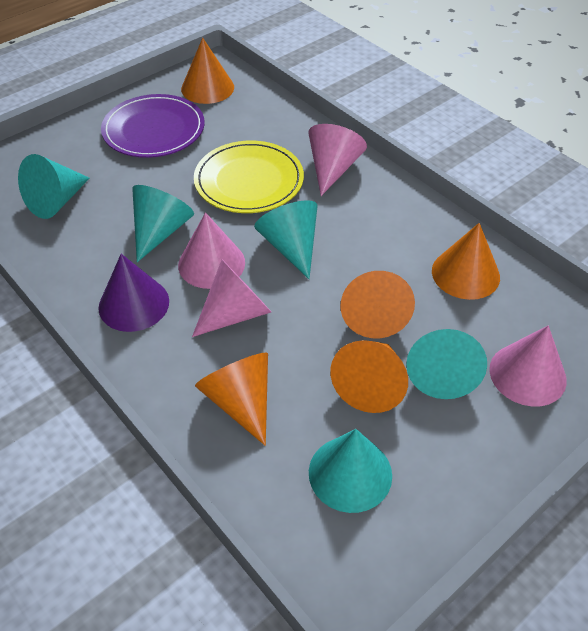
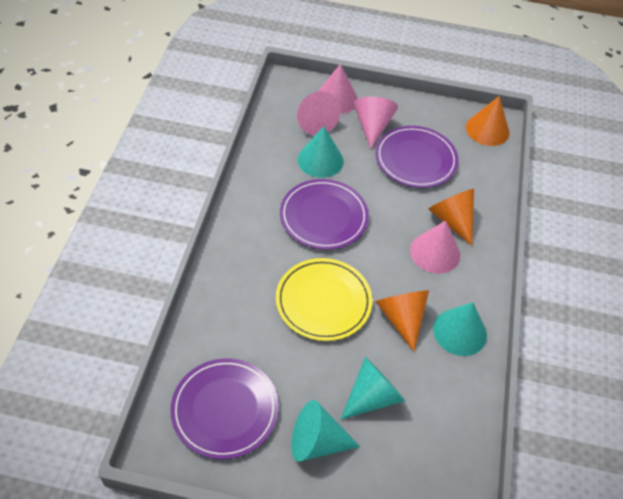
orange cone: 5 -> 3
purple cone: 1 -> 0
purple plate: 1 -> 3
turquoise cone: 5 -> 4

